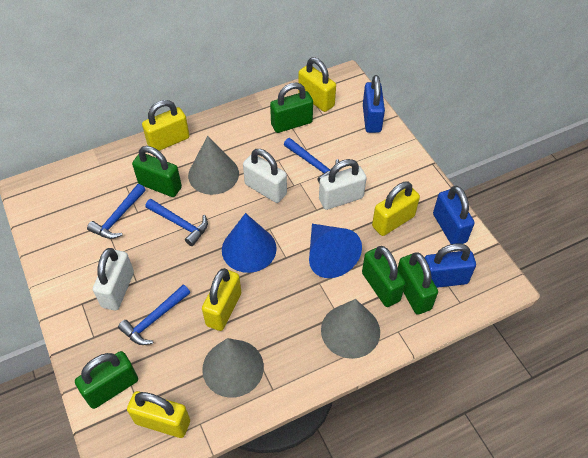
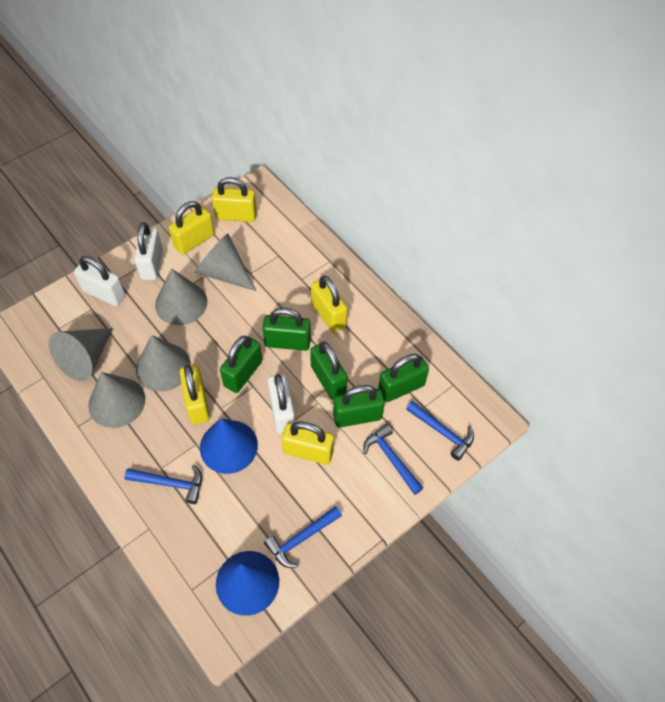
blue padlock: 3 -> 0
grey cone: 3 -> 5

